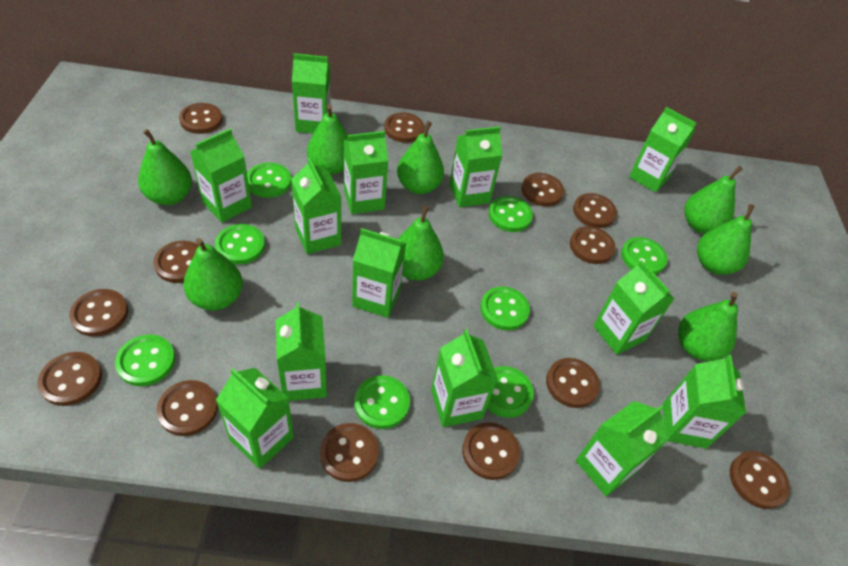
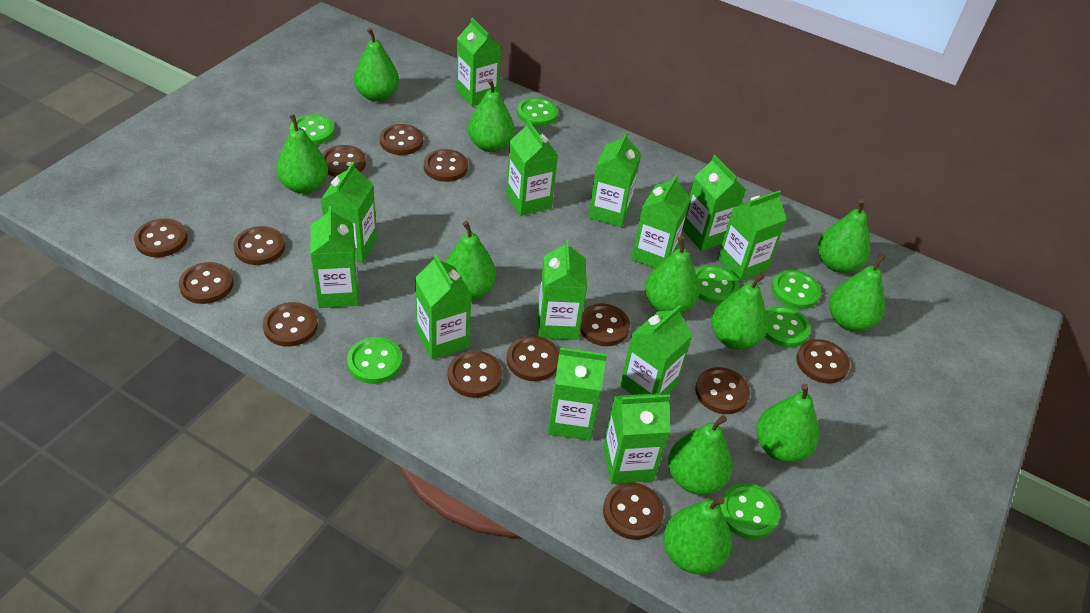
green button: 8 -> 7
green pear: 8 -> 11

